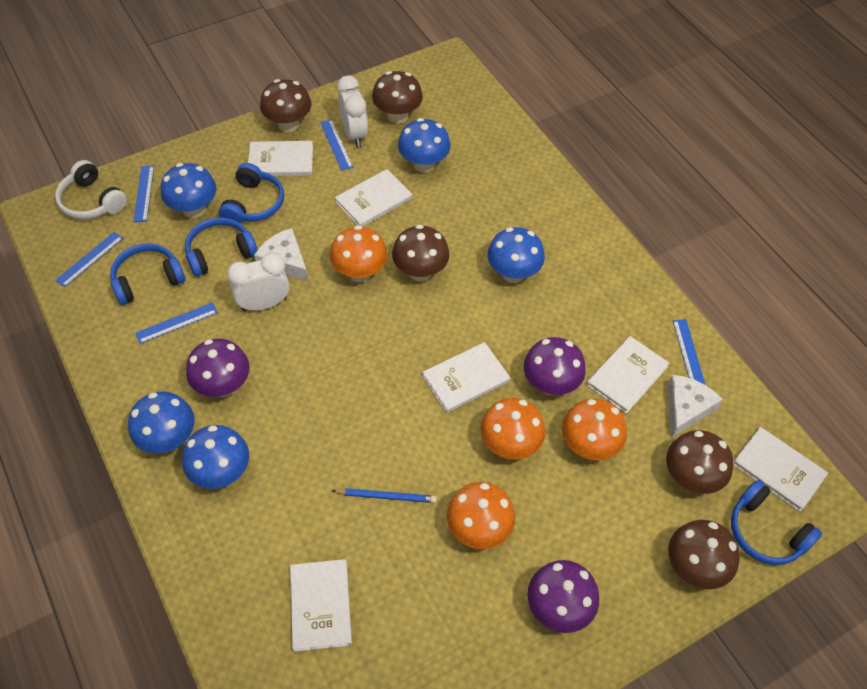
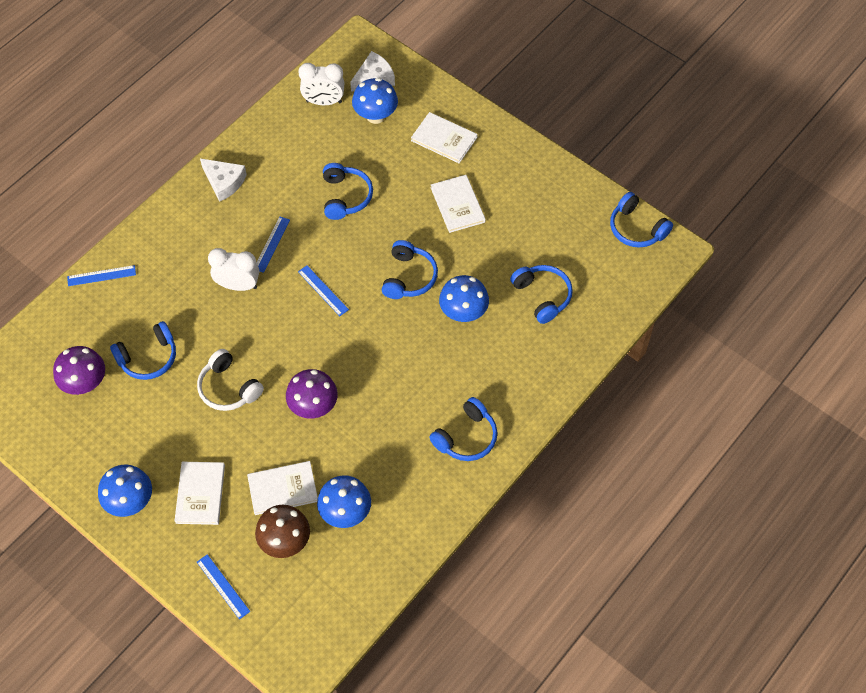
blue headphones: 4 -> 6
blue mushroom: 5 -> 4
blue pencil: 1 -> 0
blue ruler: 5 -> 4
brown mushroom: 5 -> 1
orange mushroom: 4 -> 0
purple mushroom: 3 -> 2
white book: 6 -> 4

